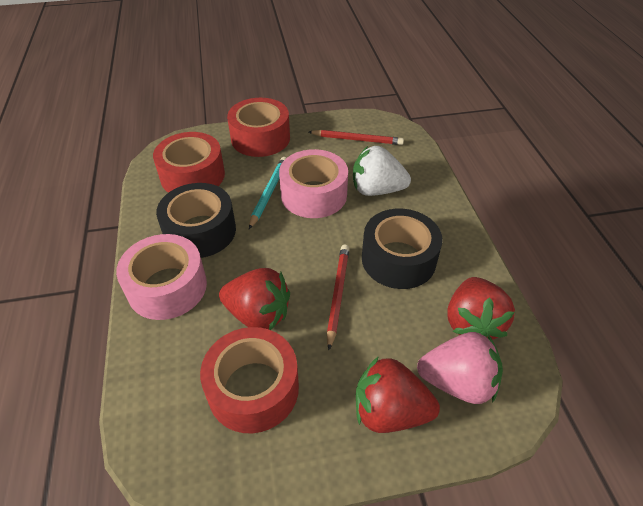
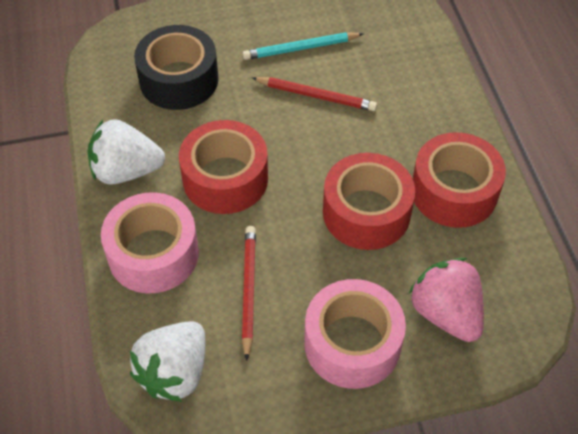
black tape: 2 -> 1
red strawberry: 3 -> 0
white strawberry: 1 -> 2

